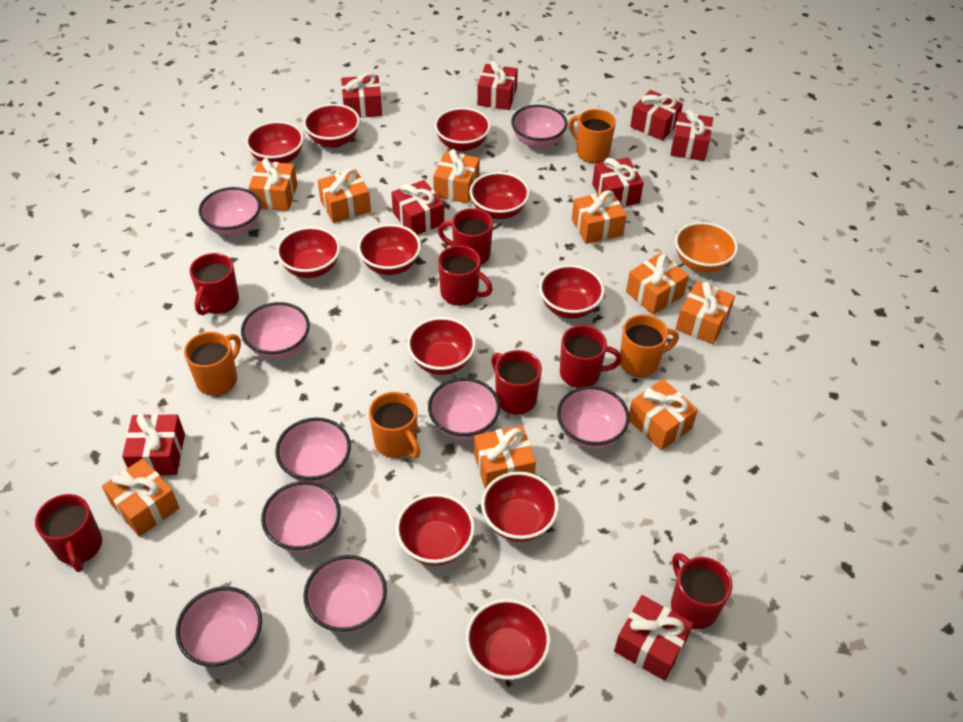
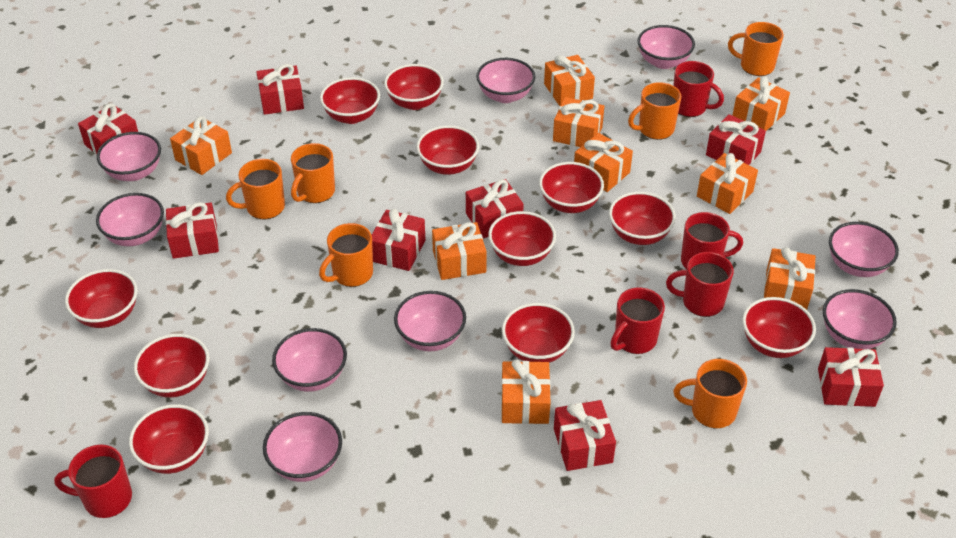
orange bowl: 1 -> 0
orange mug: 4 -> 6
red mug: 7 -> 5

